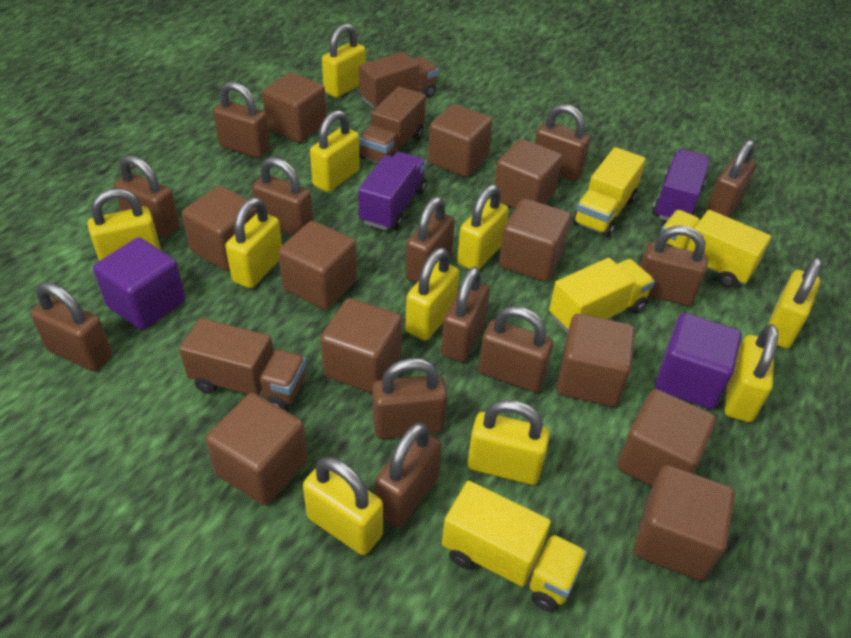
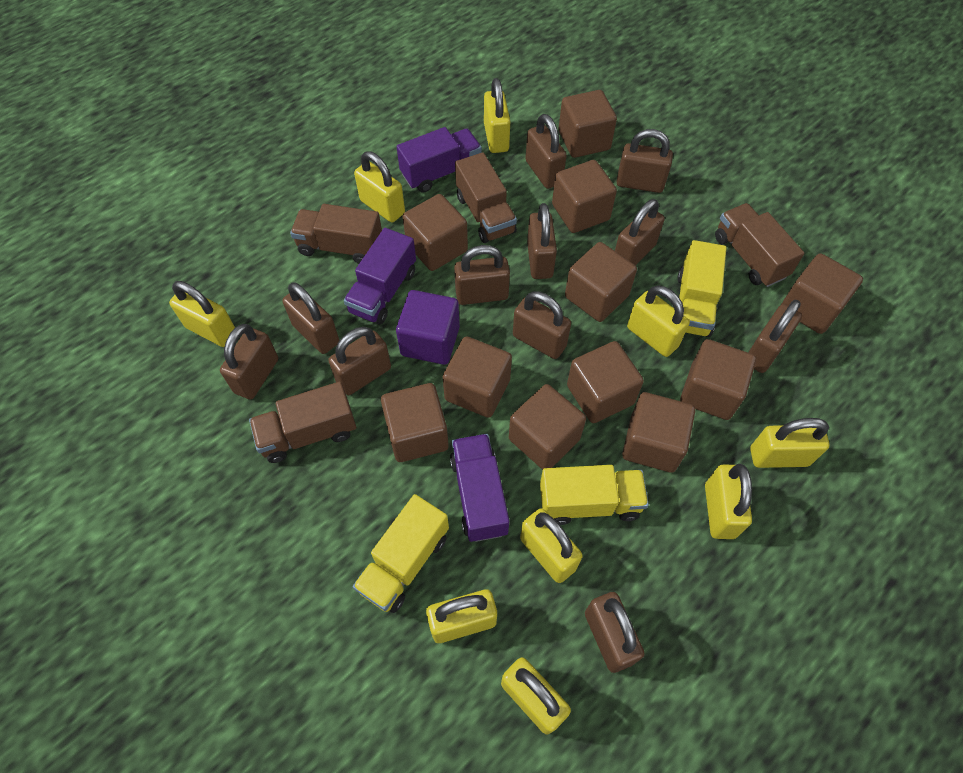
brown padlock: 12 -> 11
brown truck: 3 -> 4
purple cube: 2 -> 1
purple truck: 2 -> 3
yellow padlock: 10 -> 9
yellow truck: 4 -> 3

